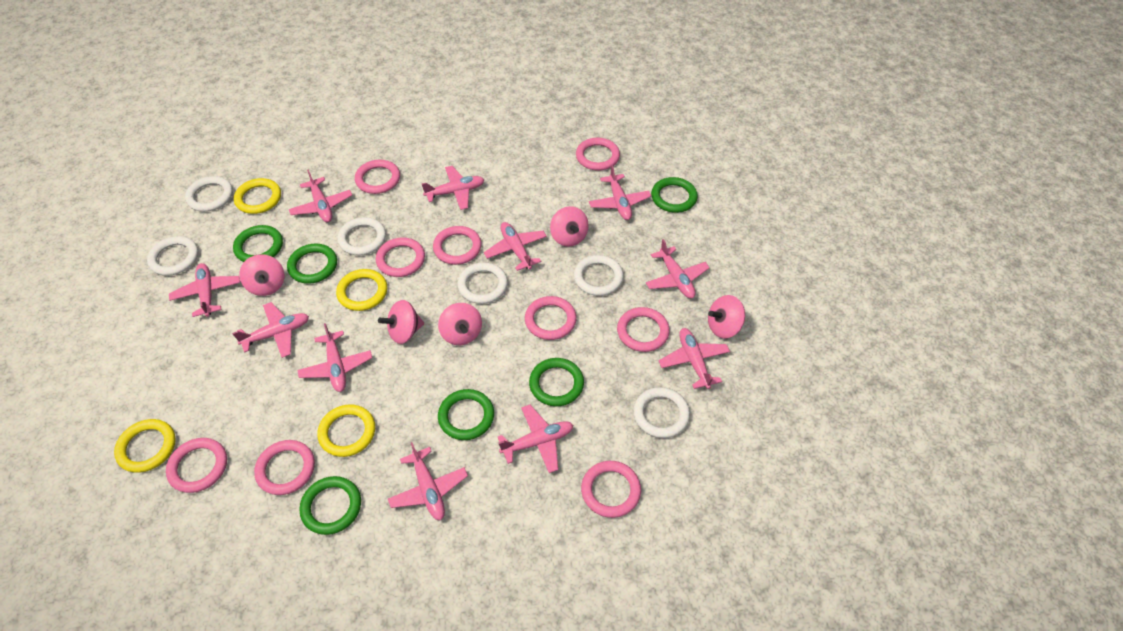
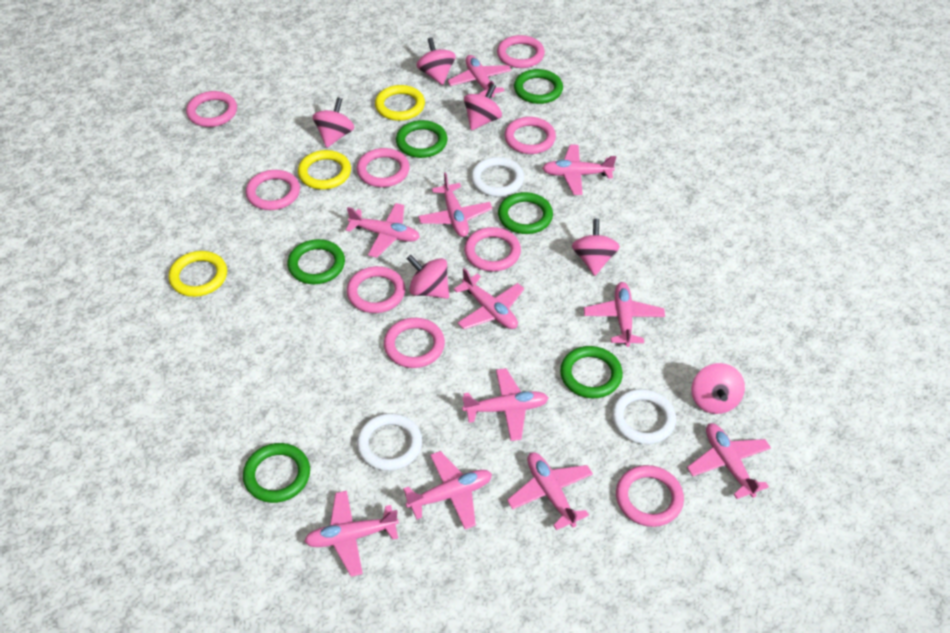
pink spinning top: 5 -> 6
white ring: 6 -> 3
yellow ring: 4 -> 3

